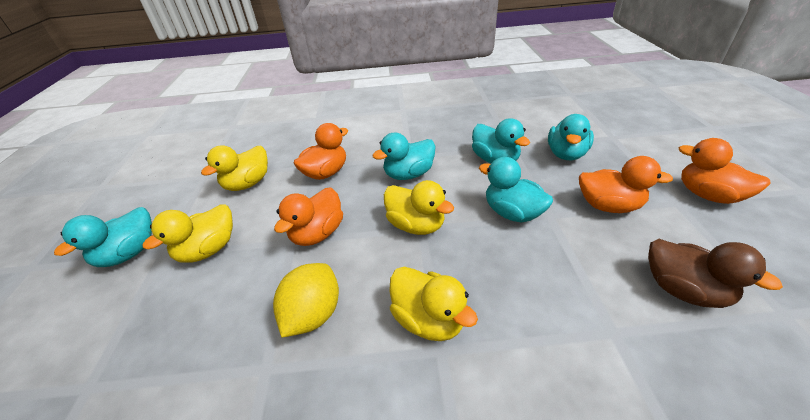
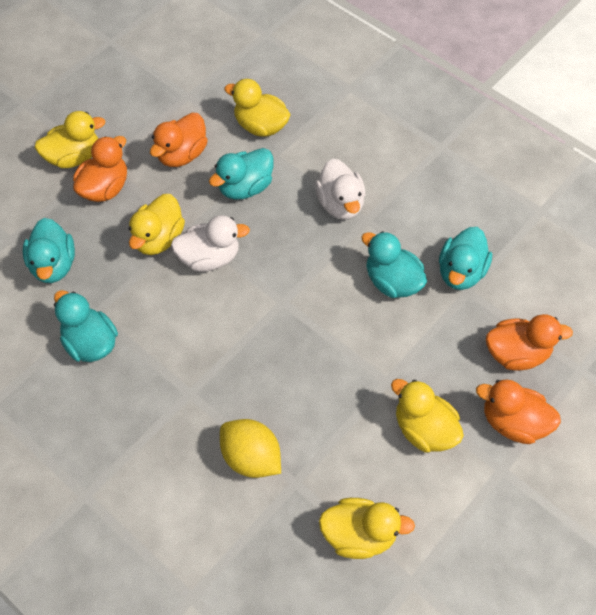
brown duck: 1 -> 0
white duck: 0 -> 2
yellow duck: 4 -> 5

